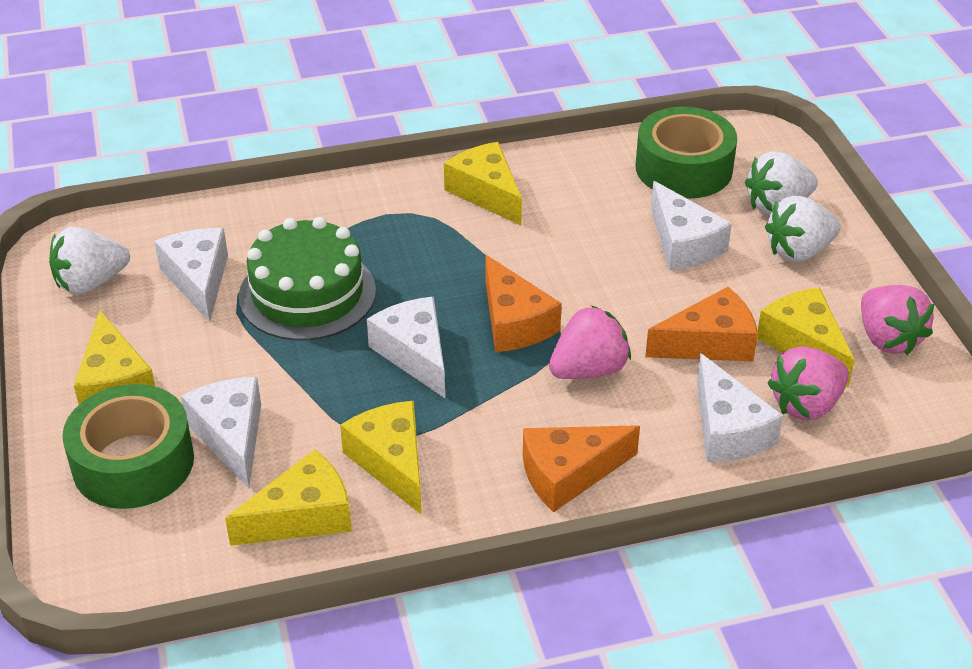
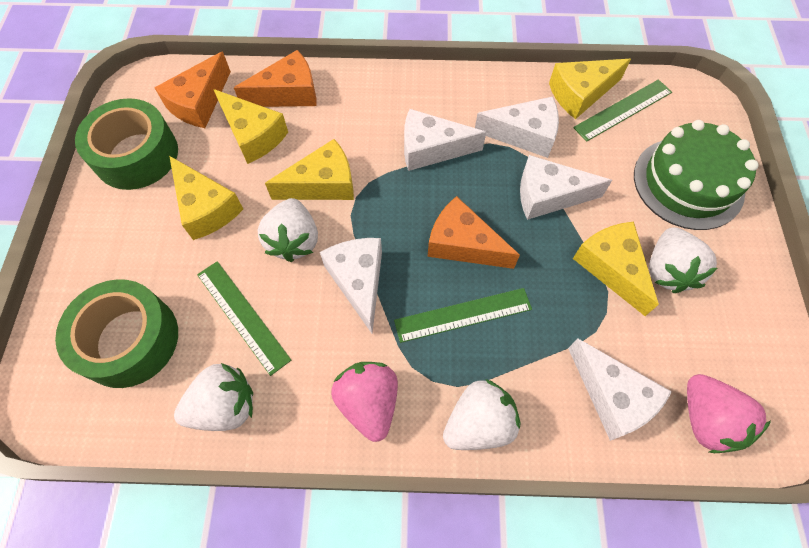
green ruler: 0 -> 3
pink strawberry: 3 -> 2
white strawberry: 3 -> 4

